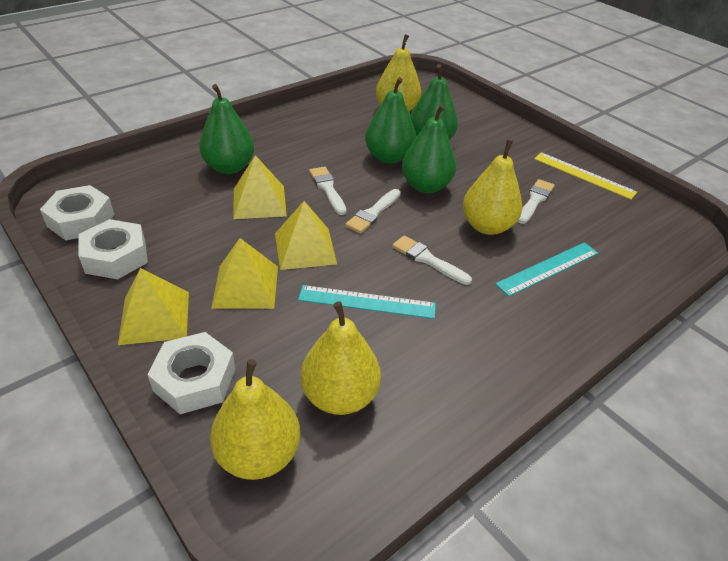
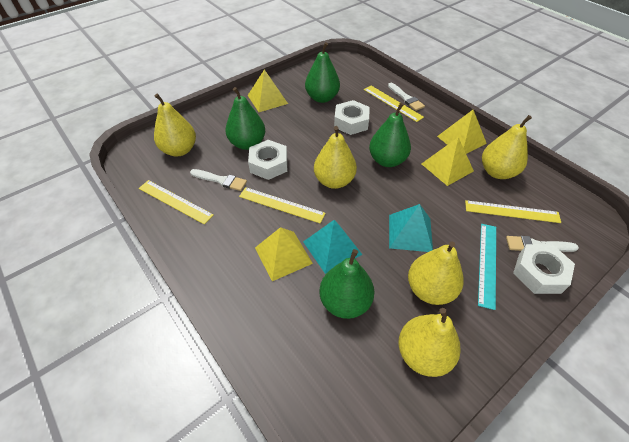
turquoise pyramid: 0 -> 2
turquoise ruler: 2 -> 1
white brush: 4 -> 3
yellow pear: 4 -> 5
yellow ruler: 1 -> 4

